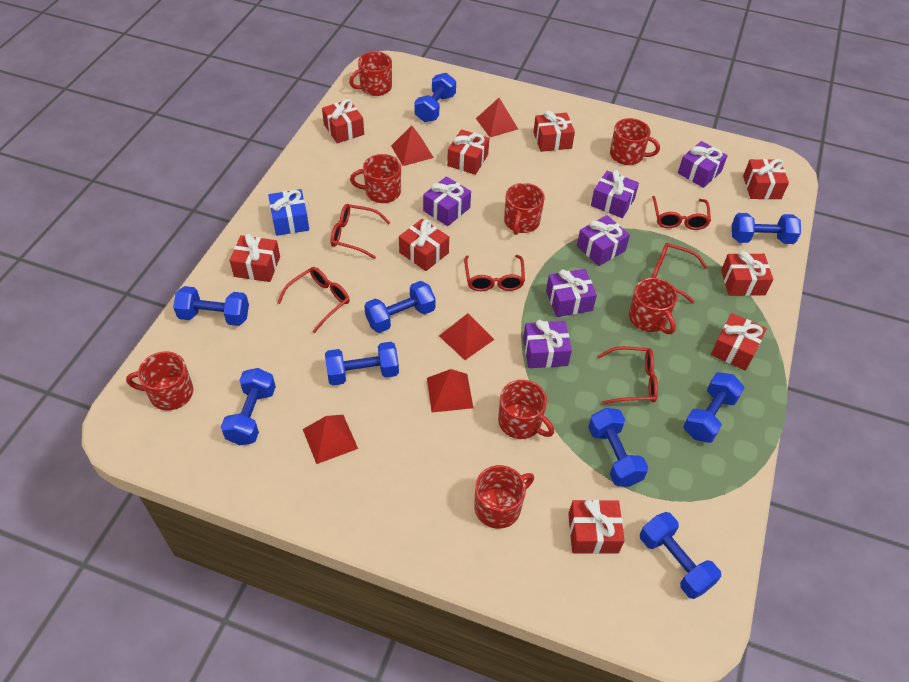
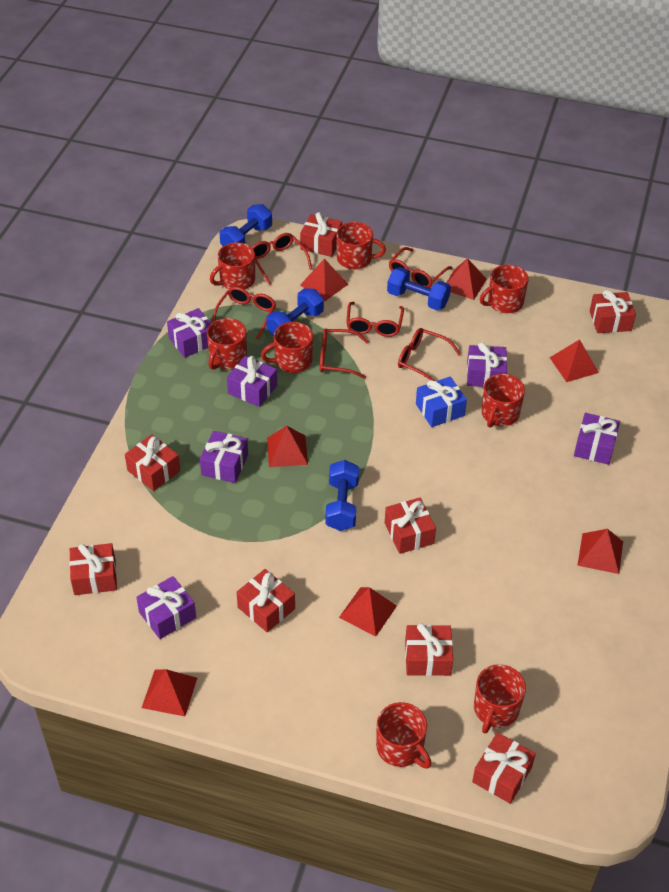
blue dumbbell: 9 -> 4
red gift: 9 -> 8
red pyramid: 5 -> 7

